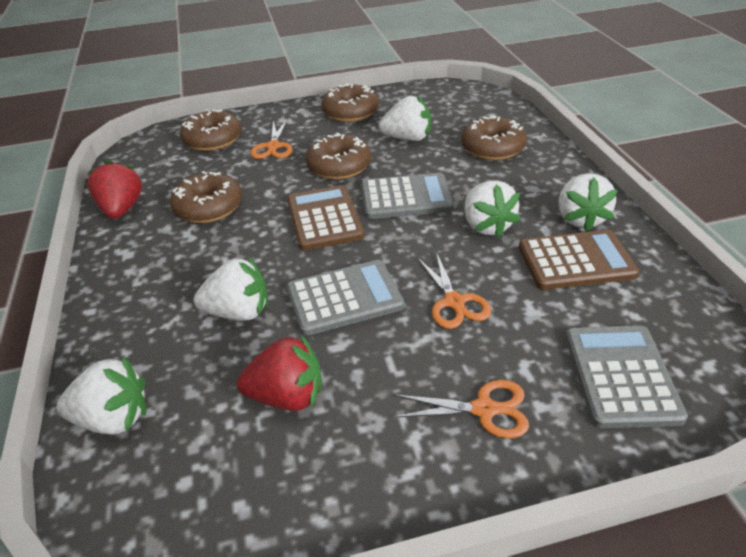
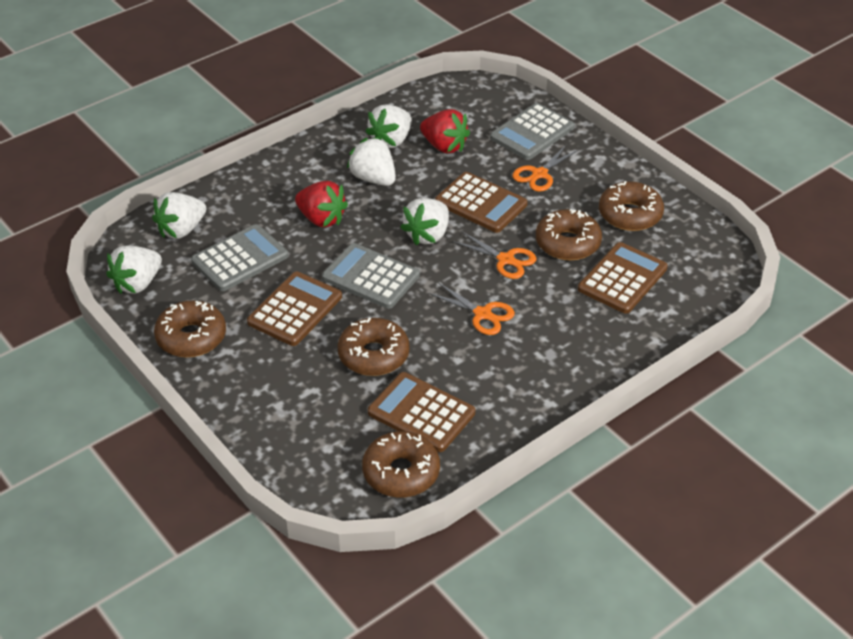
brown calculator: 2 -> 4

